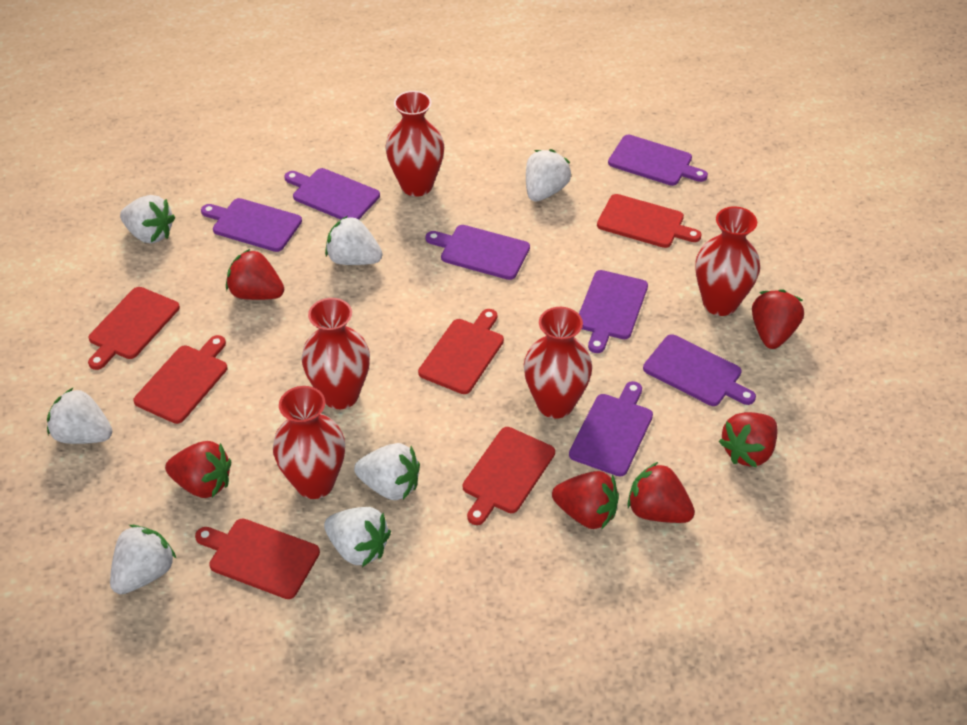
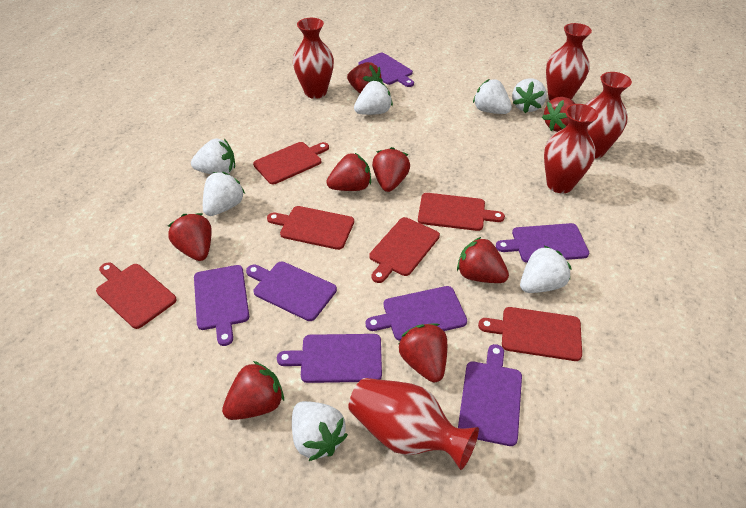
red strawberry: 6 -> 8

